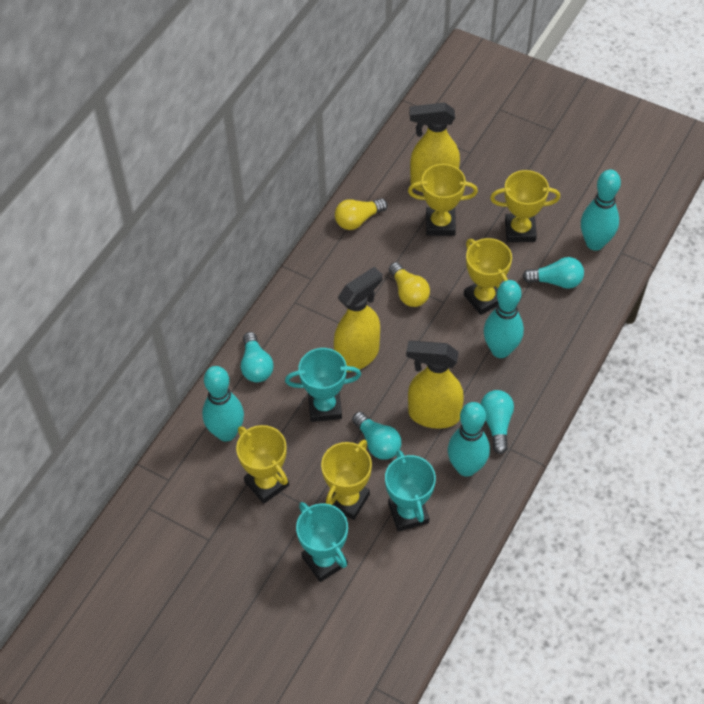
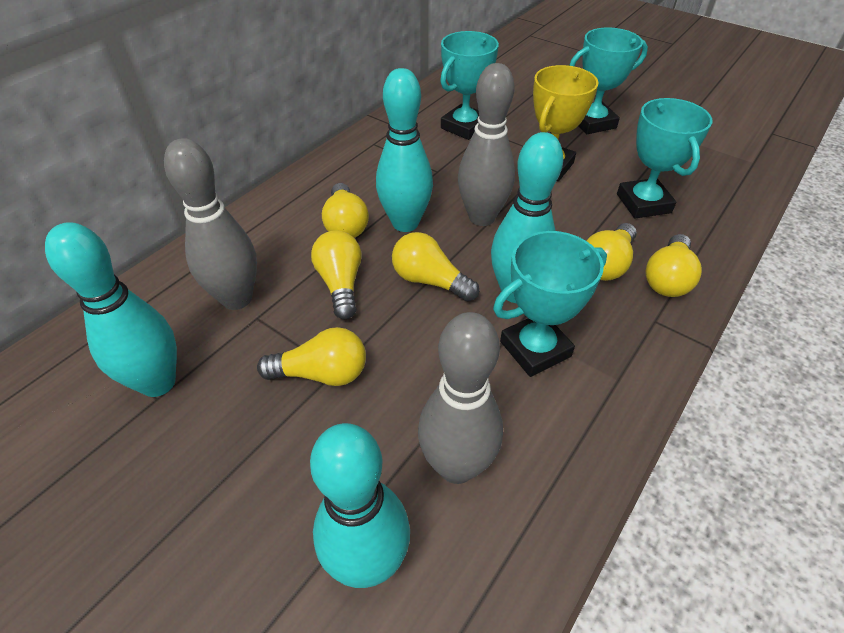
grey bowling pin: 0 -> 3
turquoise light bulb: 4 -> 0
turquoise trophy: 3 -> 4
yellow light bulb: 2 -> 6
yellow spray bottle: 3 -> 0
yellow trophy: 5 -> 1

